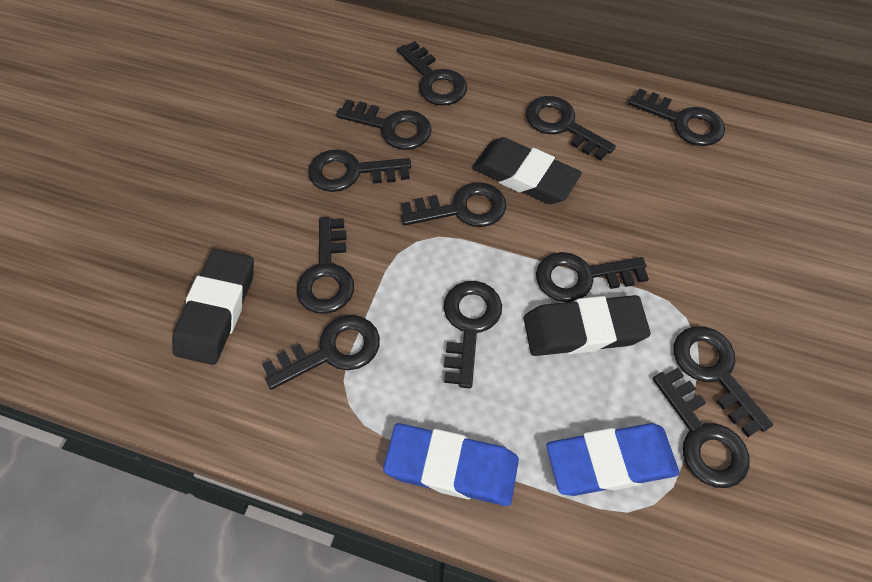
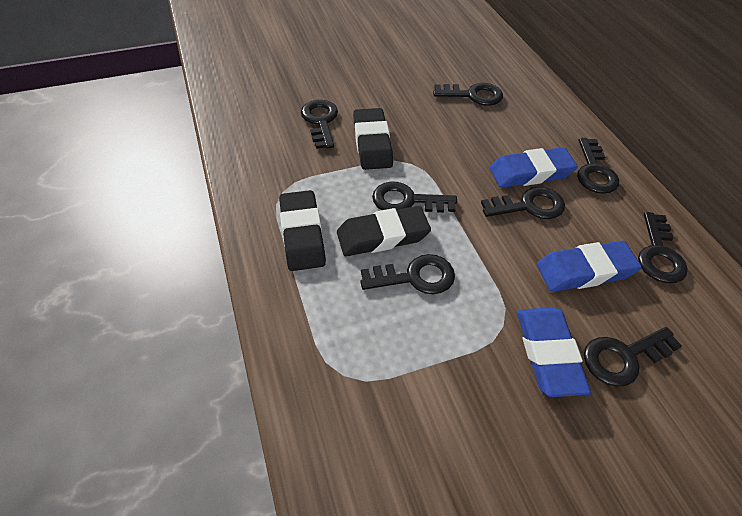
black key: 12 -> 8
blue eraser: 2 -> 3

